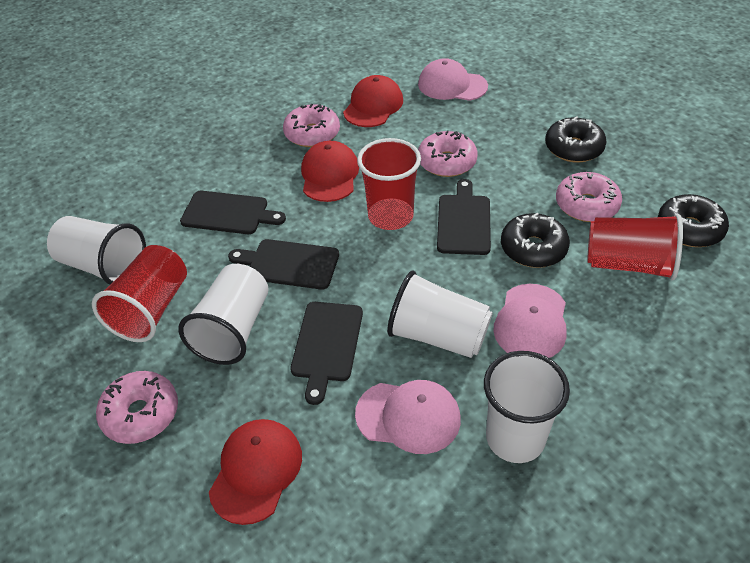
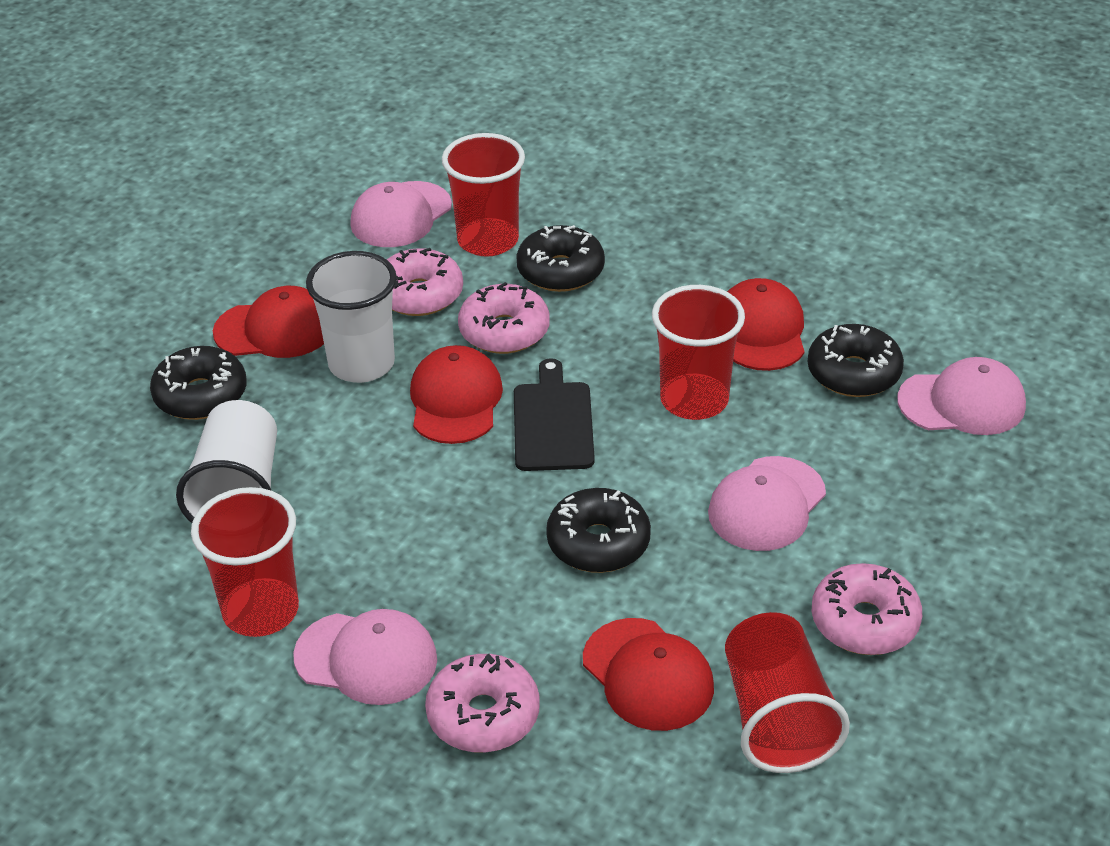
black cutting board: 4 -> 1
black donut: 3 -> 4
pink cap: 3 -> 4
red cap: 3 -> 4
red cup: 3 -> 4
white cup: 4 -> 2

